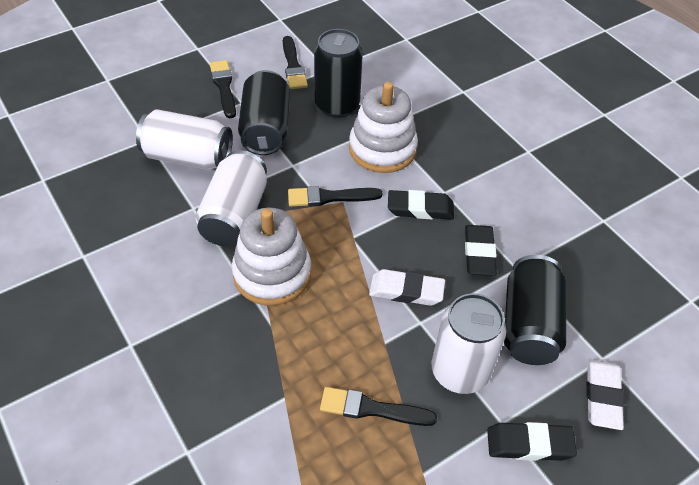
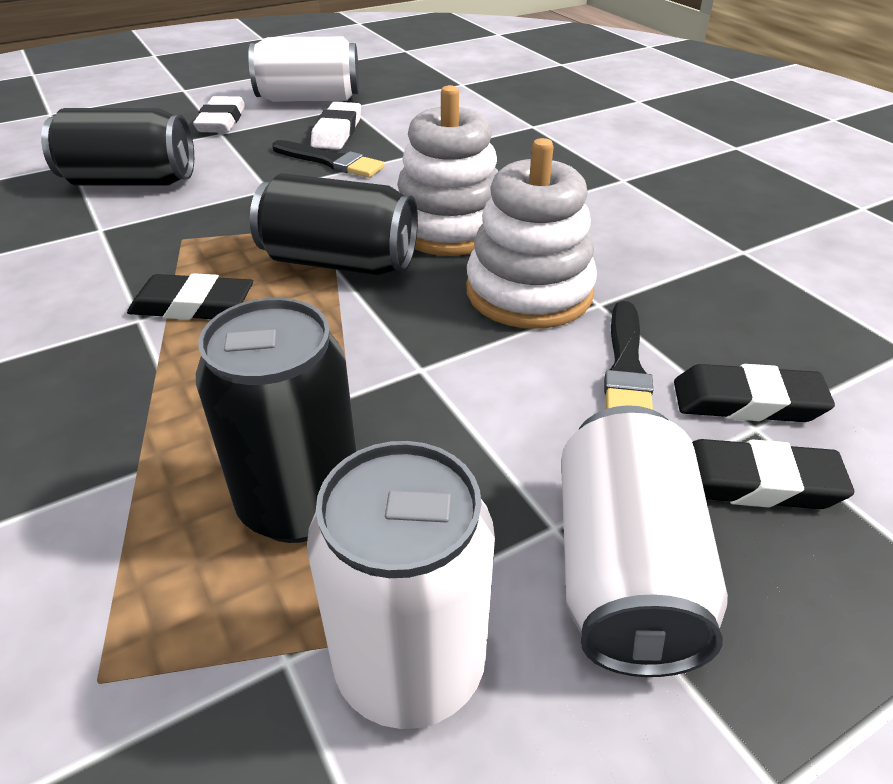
black brush: 4 -> 2

